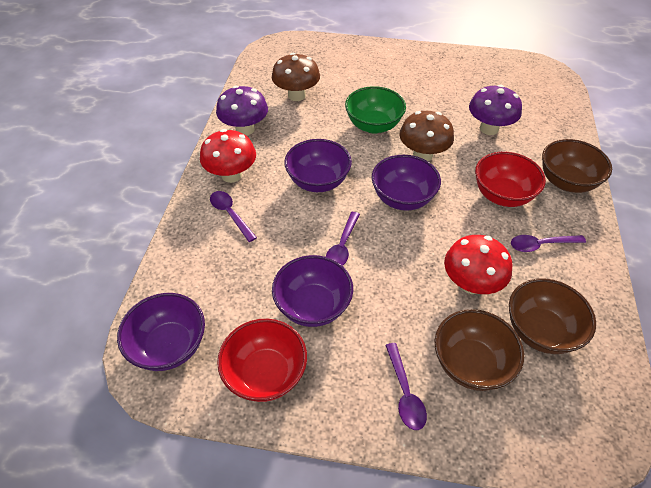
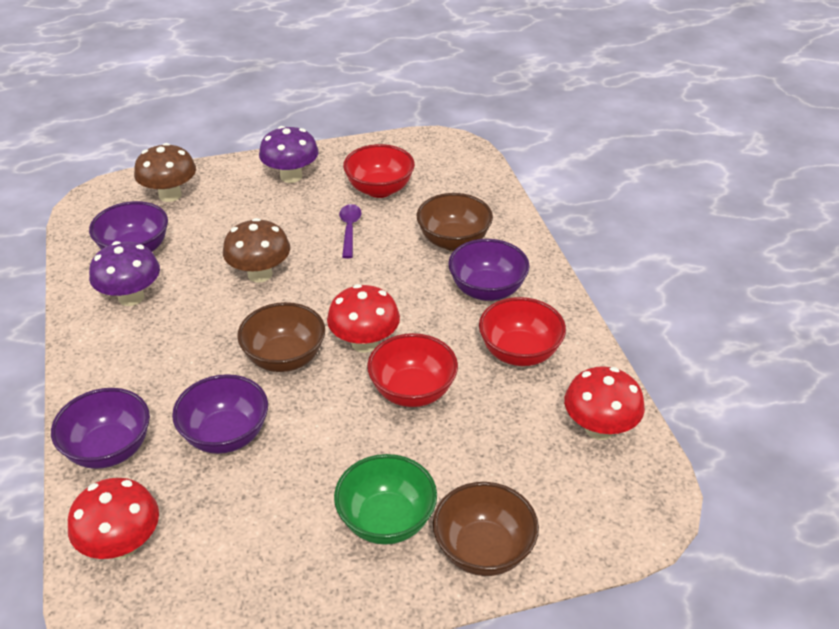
purple spoon: 4 -> 1
red bowl: 2 -> 3
red mushroom: 2 -> 3

